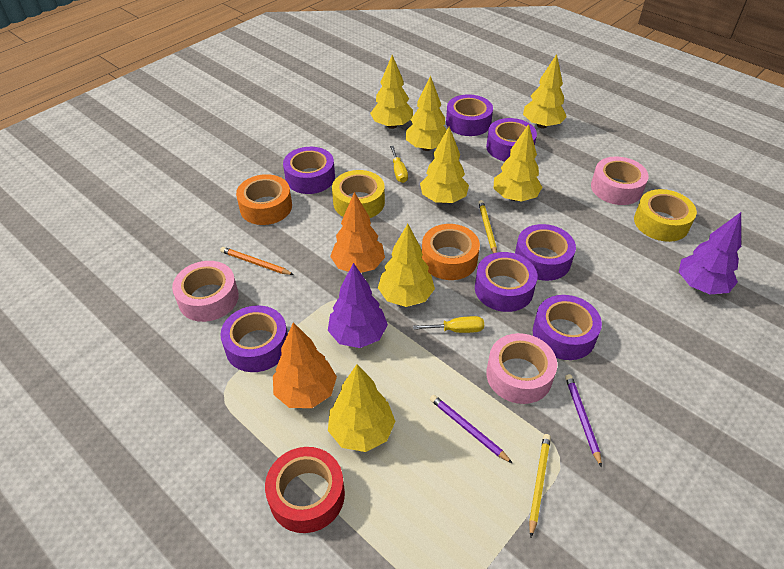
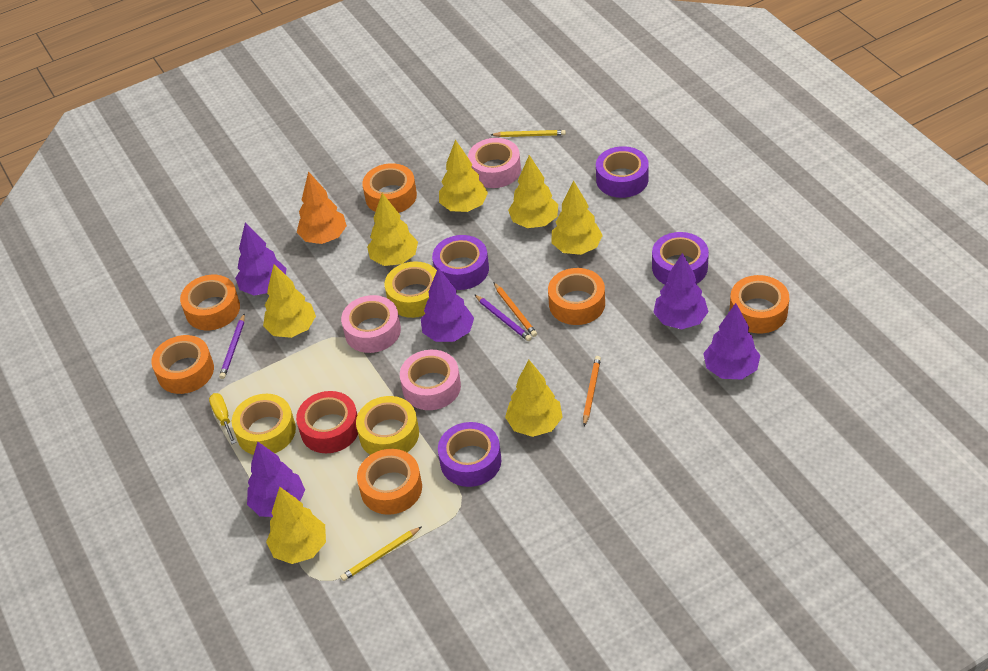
orange pencil: 1 -> 2
orange tape: 2 -> 6
orange tree: 2 -> 1
purple tape: 7 -> 4
purple tree: 2 -> 5
yellow screwdriver: 2 -> 1
yellow tape: 2 -> 3

